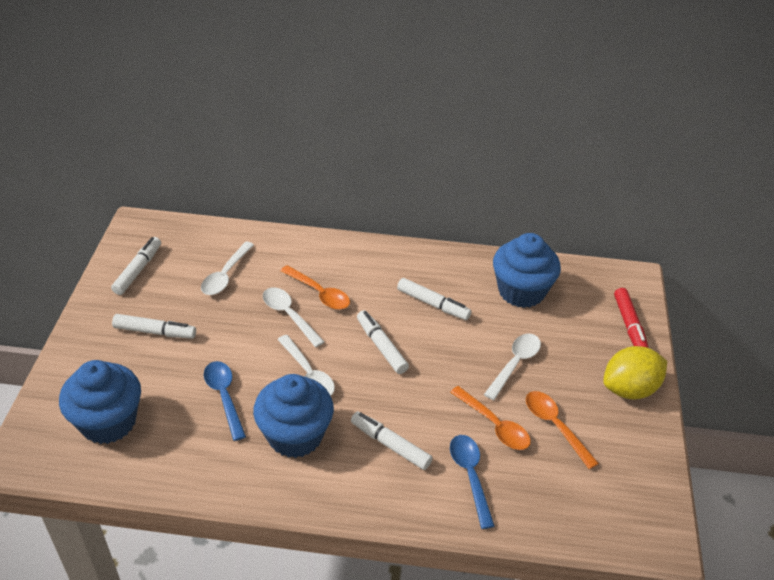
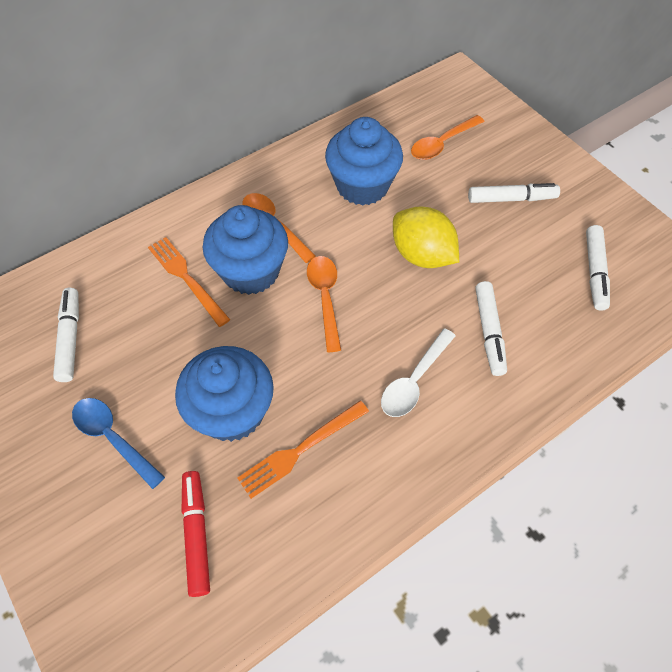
blue spoon: 2 -> 1
orange fork: 0 -> 2
white marker: 5 -> 4
white spoon: 4 -> 1

